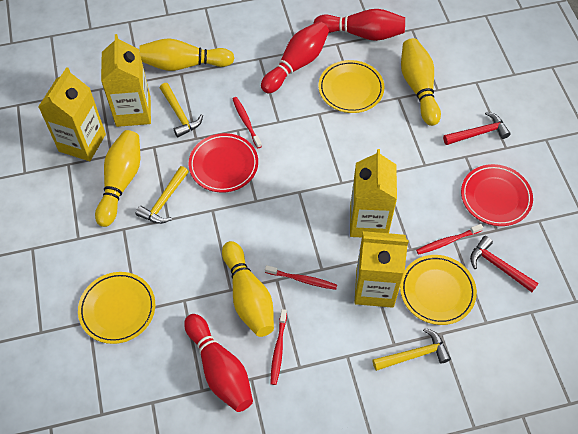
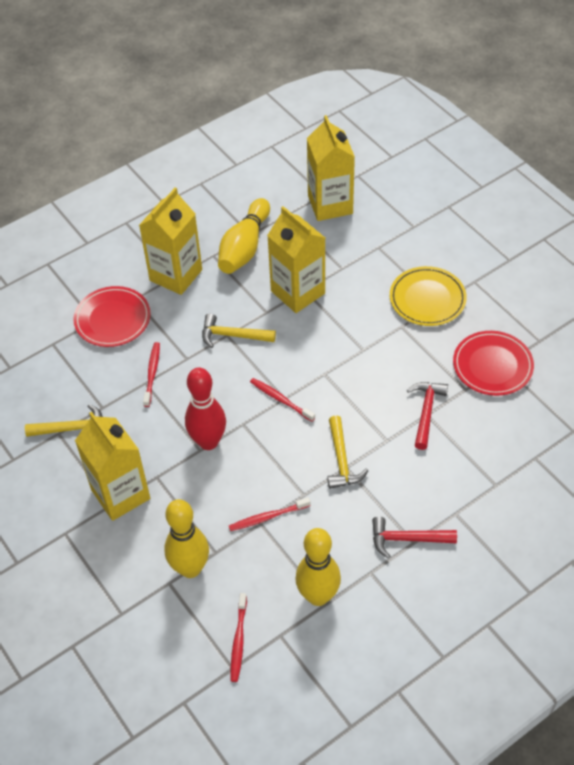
red bowling pin: 3 -> 1
yellow bowling pin: 4 -> 3
yellow plate: 3 -> 1

